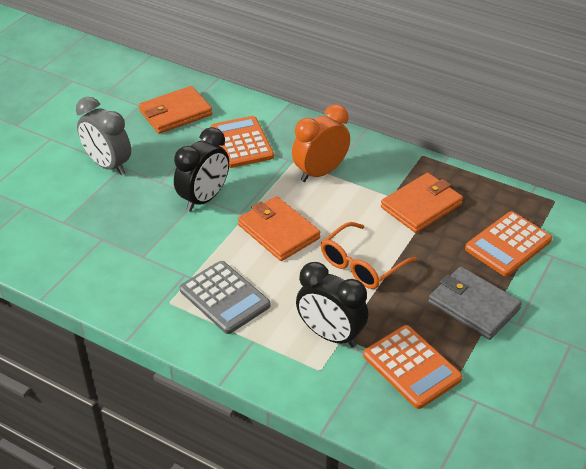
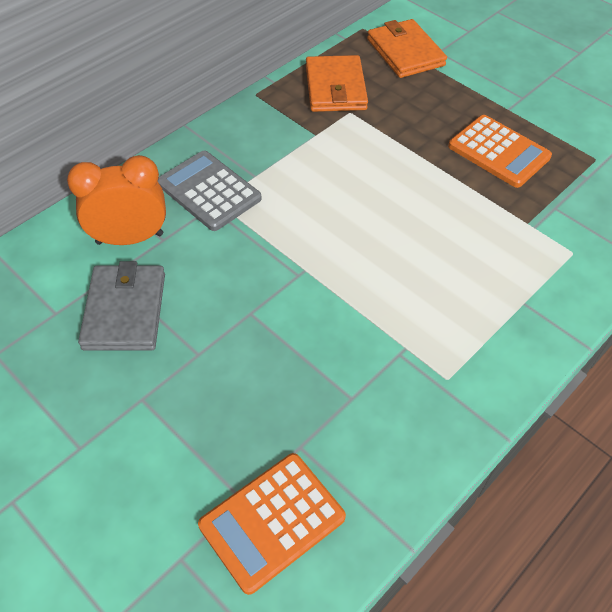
black clock: 2 -> 0
grey clock: 1 -> 0
orange calculator: 3 -> 2
orange glasses: 1 -> 0
orange wallet: 3 -> 2

